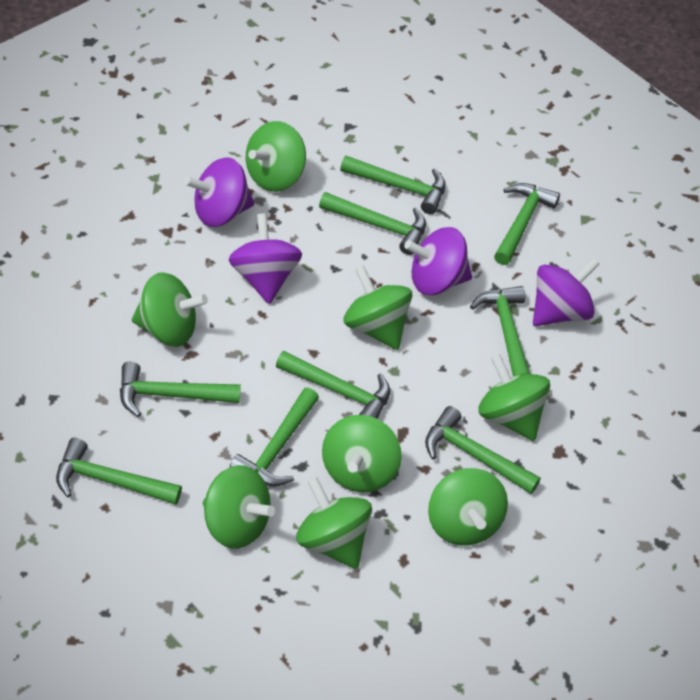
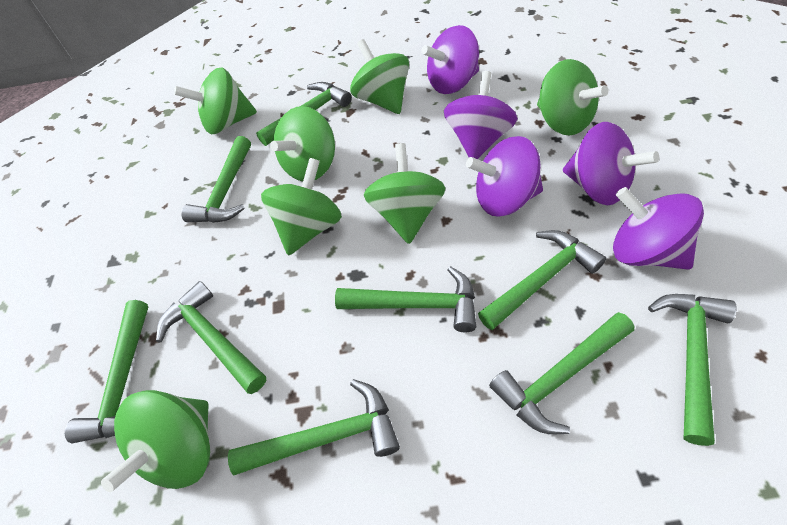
green spinning top: 8 -> 7
purple spinning top: 4 -> 5

